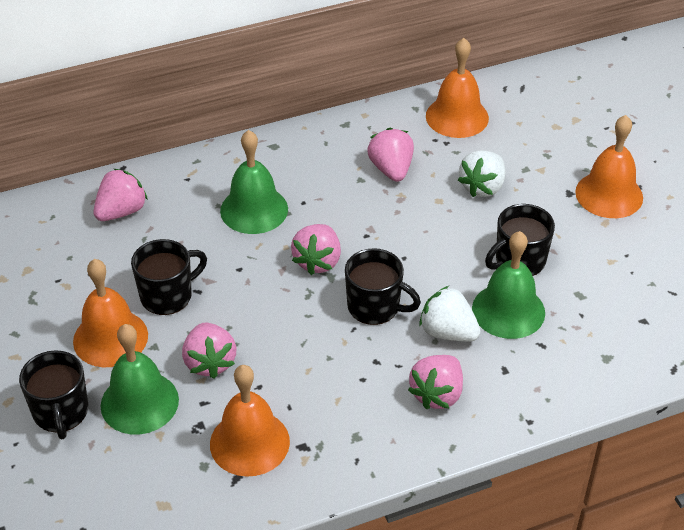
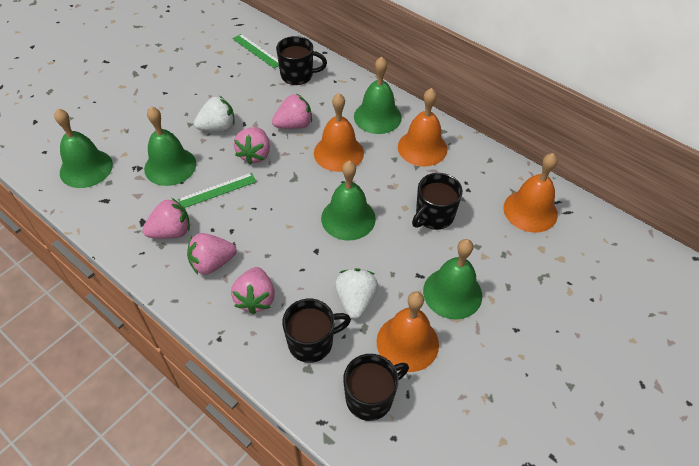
green bell: 3 -> 5
green ruler: 0 -> 2

